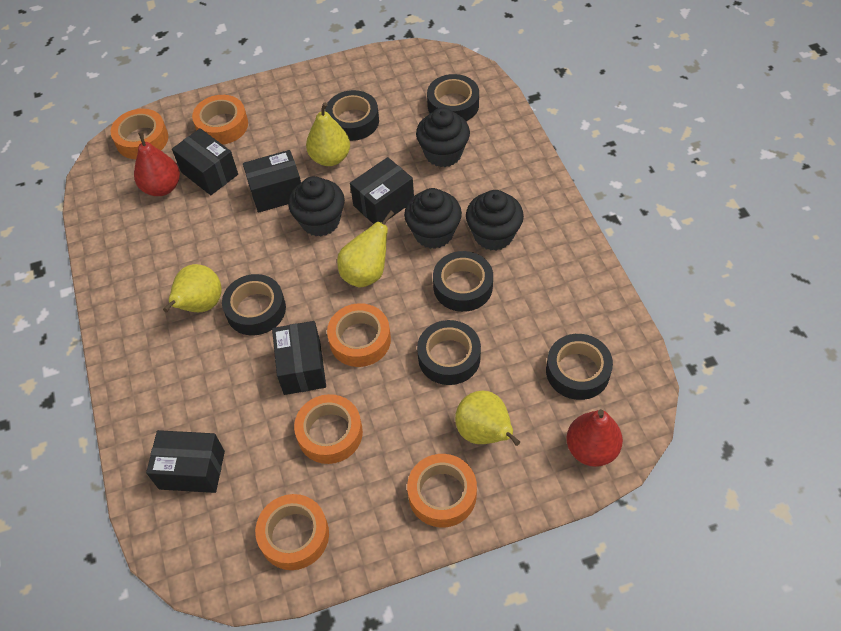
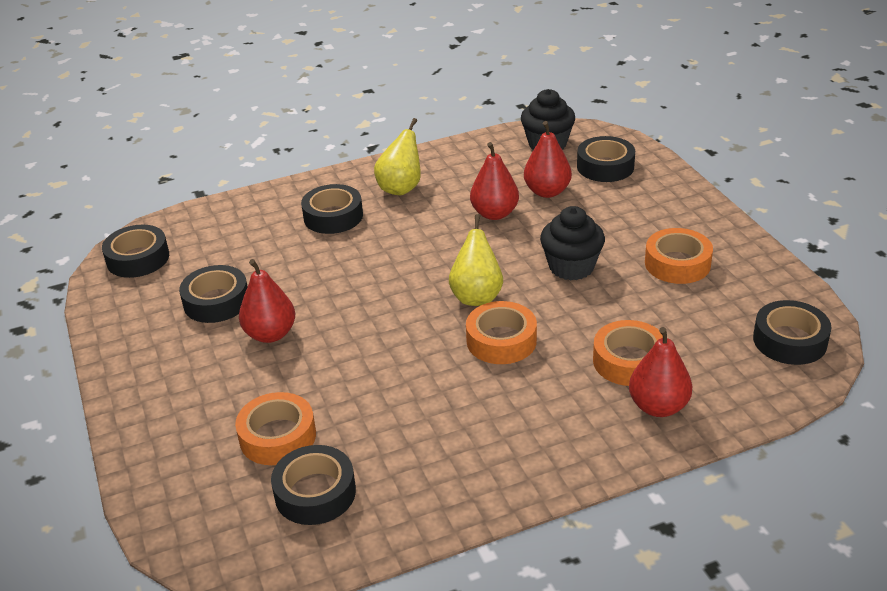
black box: 5 -> 0
black cupcake: 4 -> 2
orange tape: 6 -> 4
red pear: 2 -> 4
yellow pear: 4 -> 2

